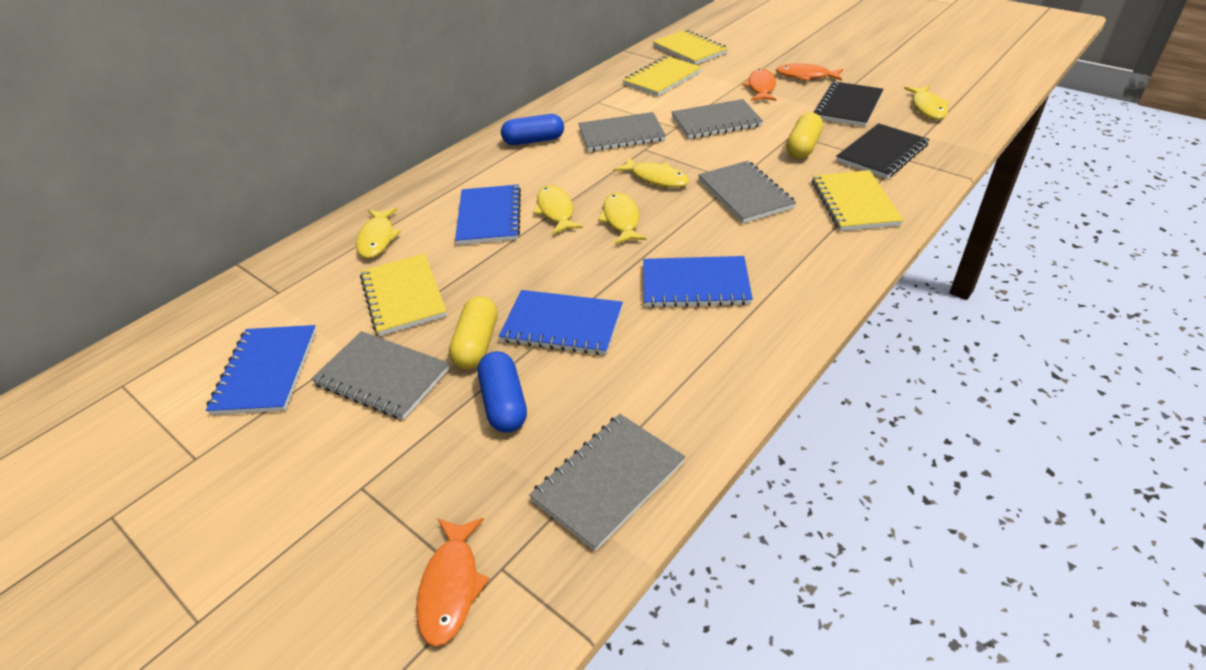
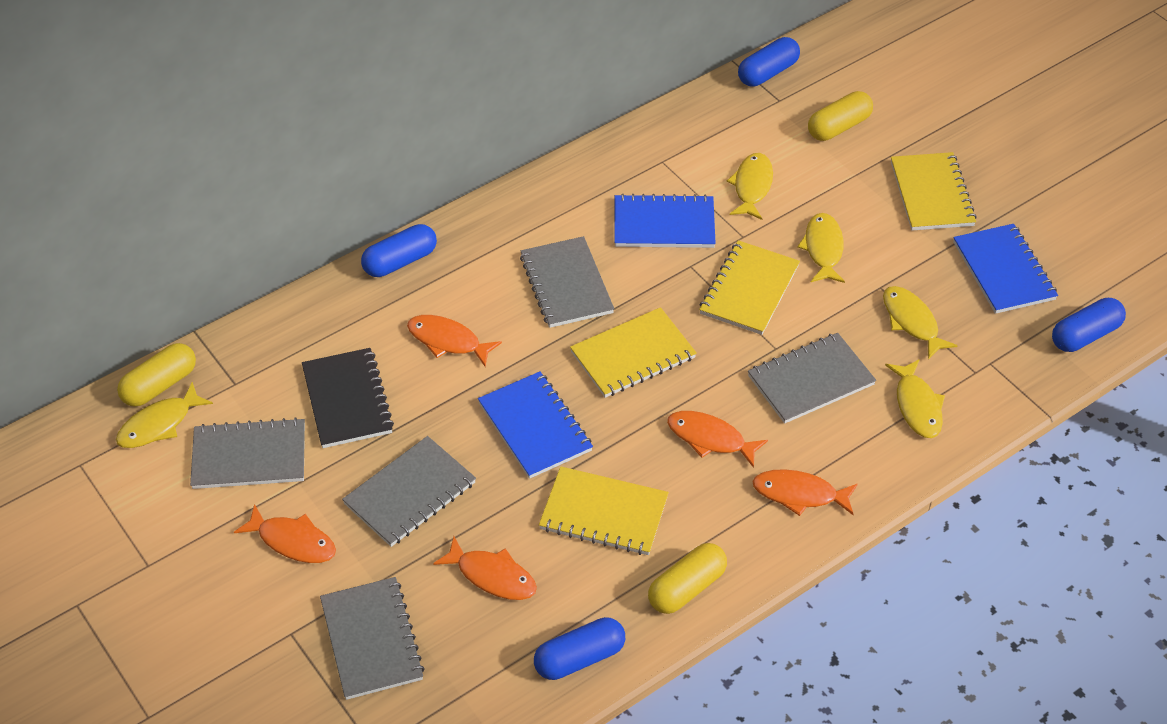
black notebook: 2 -> 1
blue capsule: 2 -> 4
blue notebook: 4 -> 3
orange fish: 3 -> 5
yellow capsule: 2 -> 3

